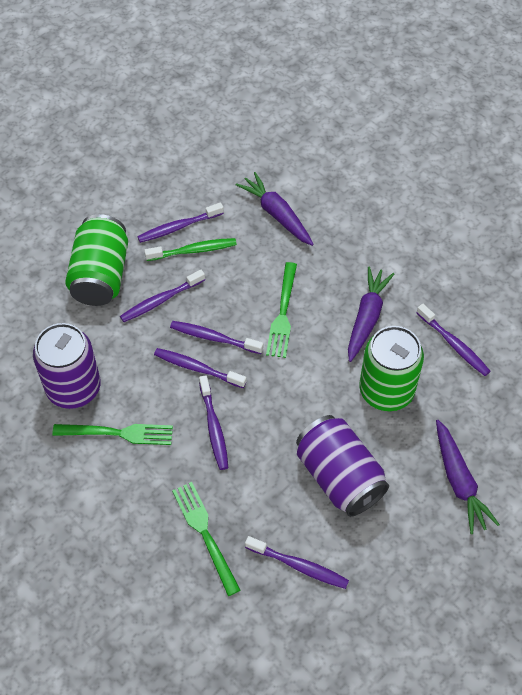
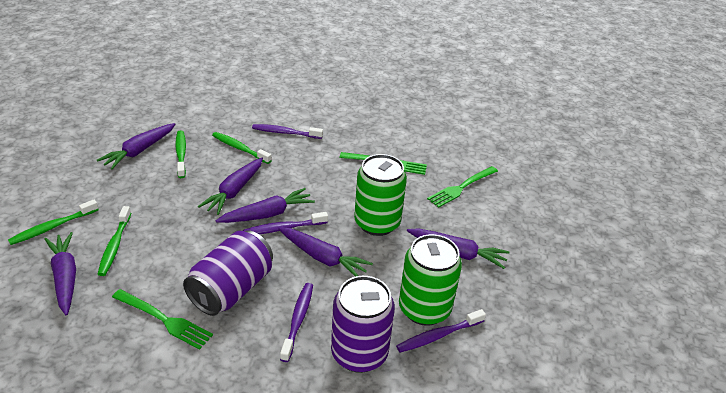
green toothbrush: 1 -> 4
purple carrot: 3 -> 6
purple toothbrush: 7 -> 4

